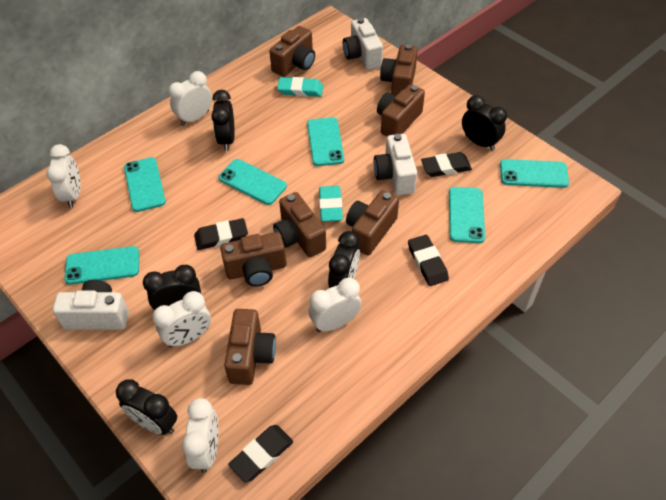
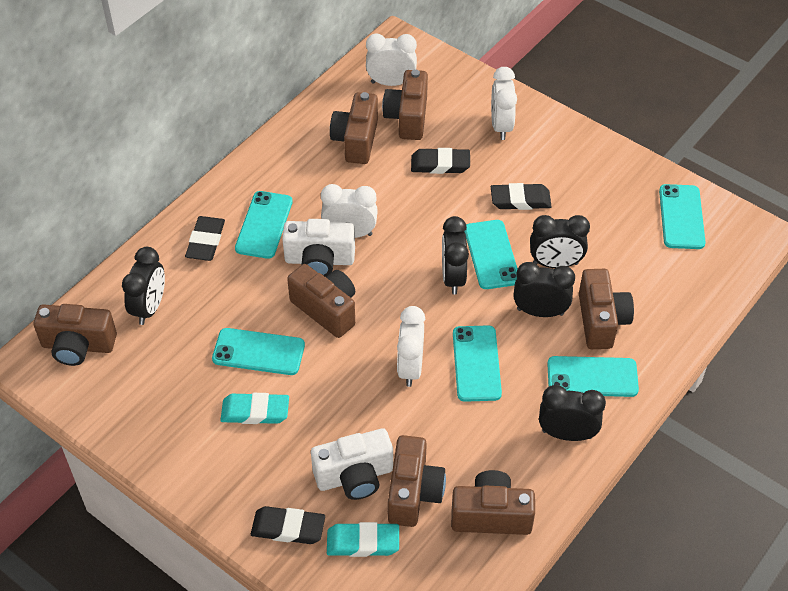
white camera: 3 -> 2
white clock: 5 -> 4

